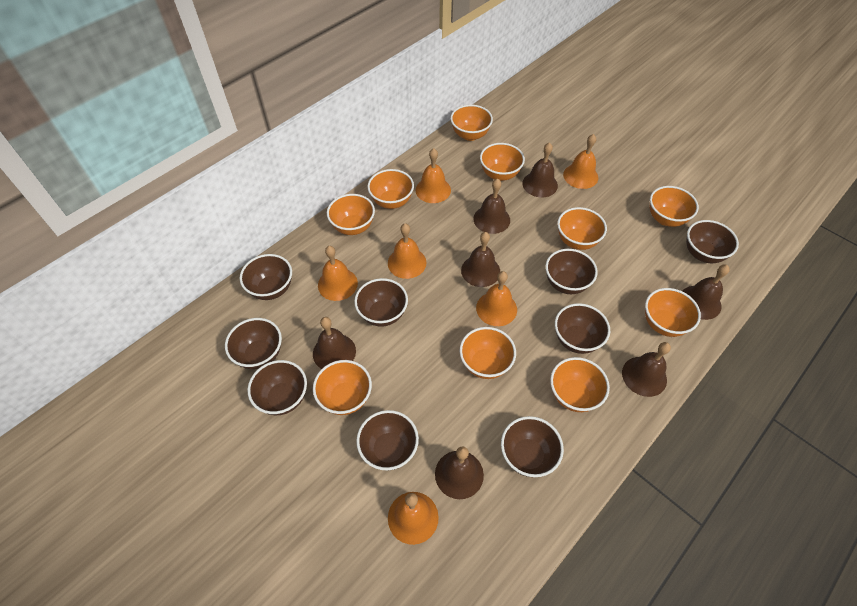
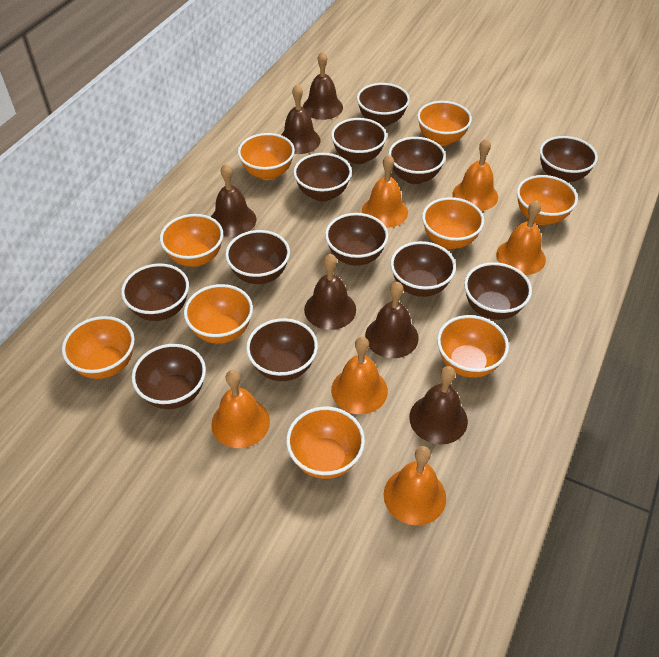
brown bell: 7 -> 6
brown bowl: 9 -> 12
orange bowl: 10 -> 9

